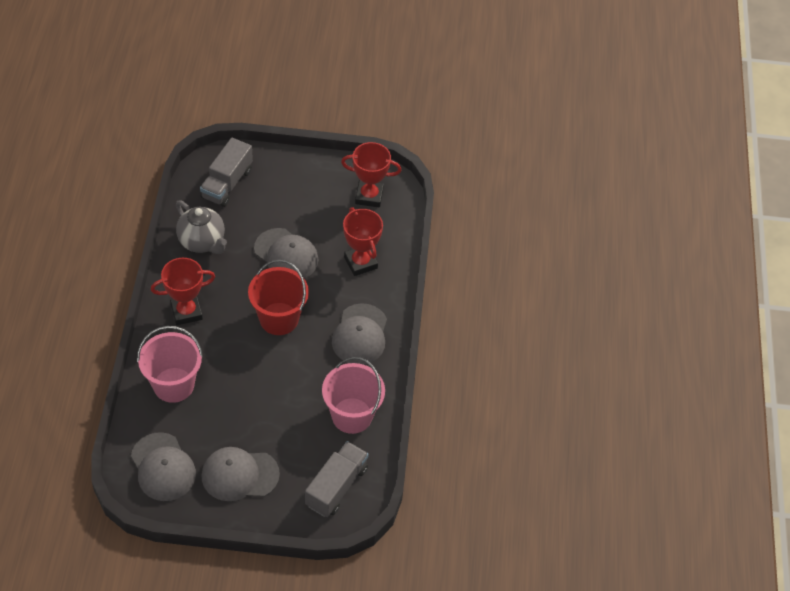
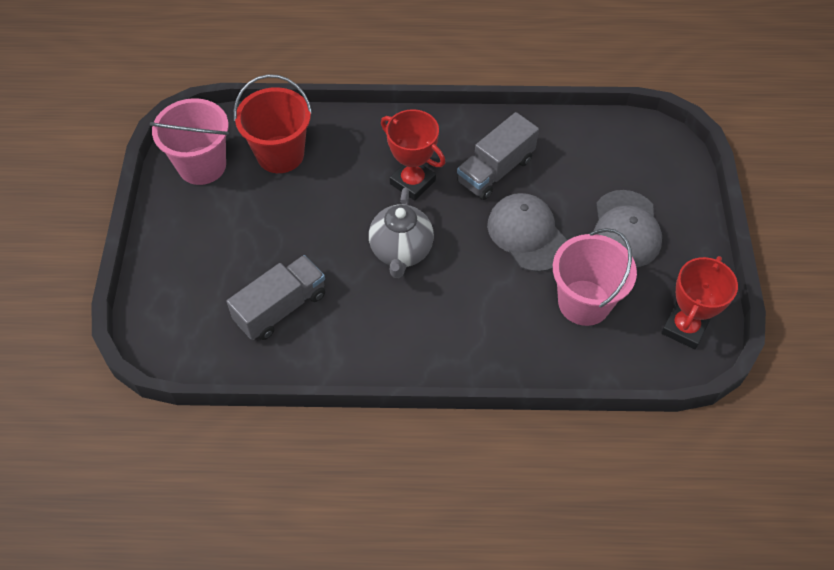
grey cap: 4 -> 2
red trophy: 3 -> 2

